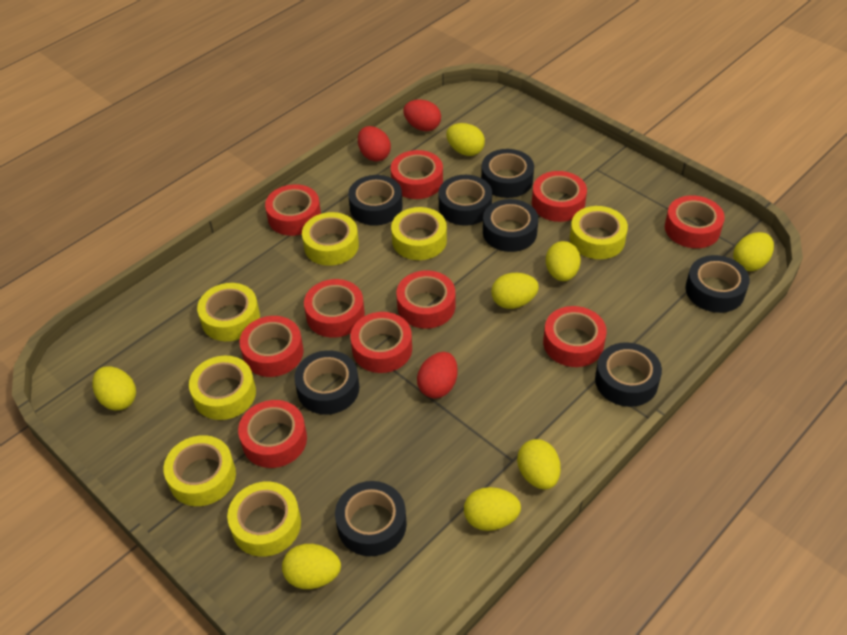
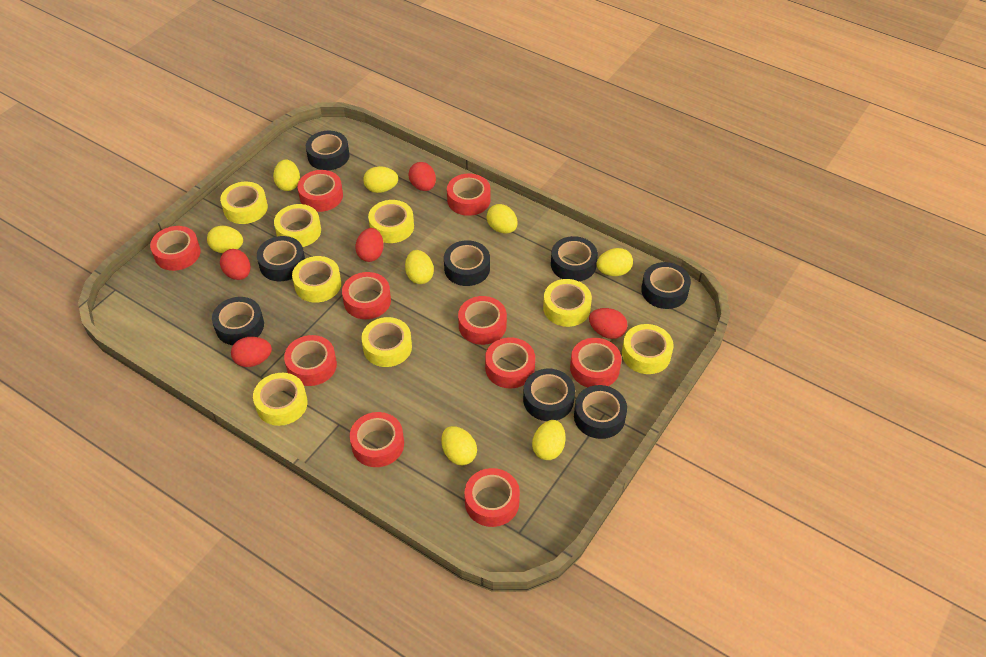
red egg: 3 -> 5
yellow tape: 7 -> 8

